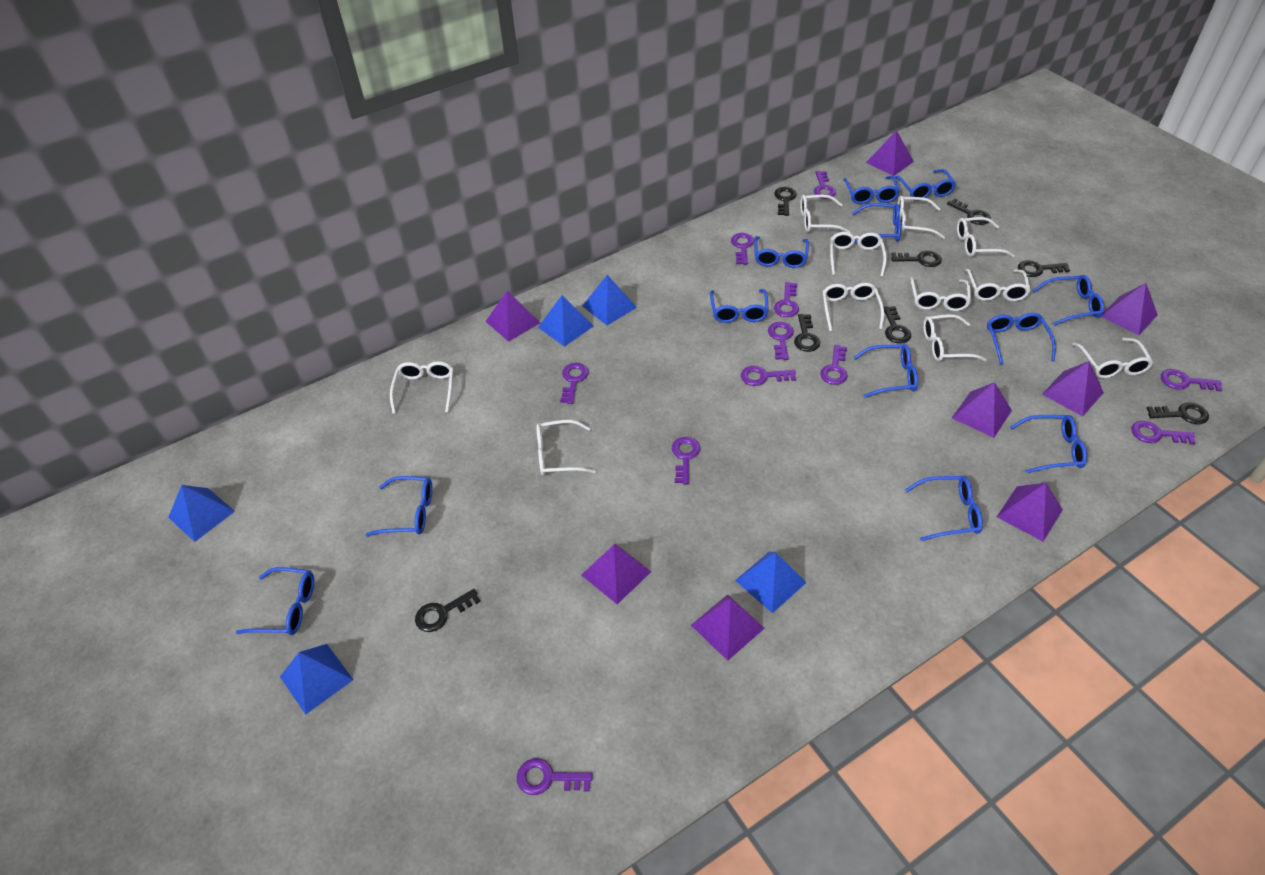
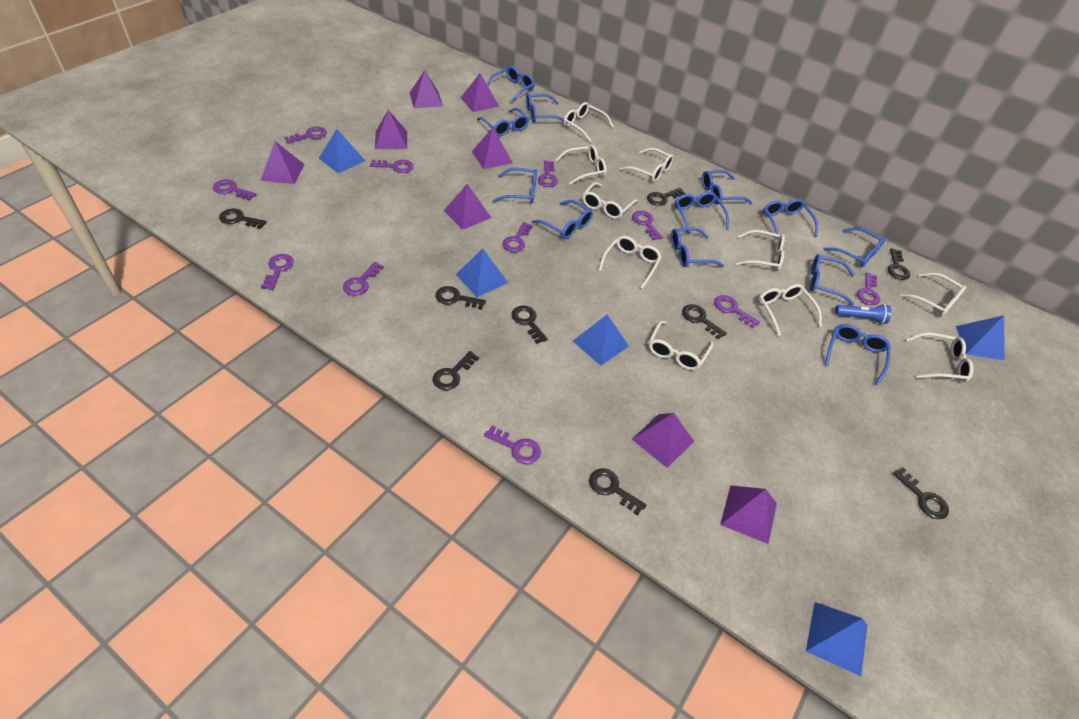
black key: 8 -> 9
blue flashlight: 0 -> 1
white glasses: 11 -> 10

